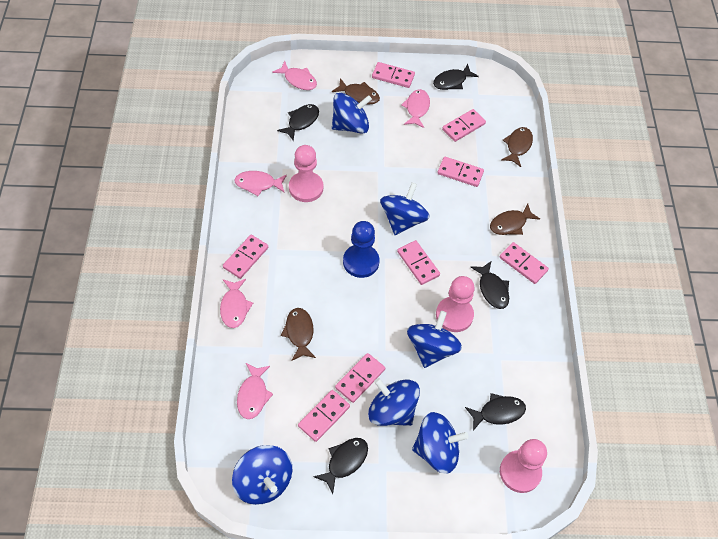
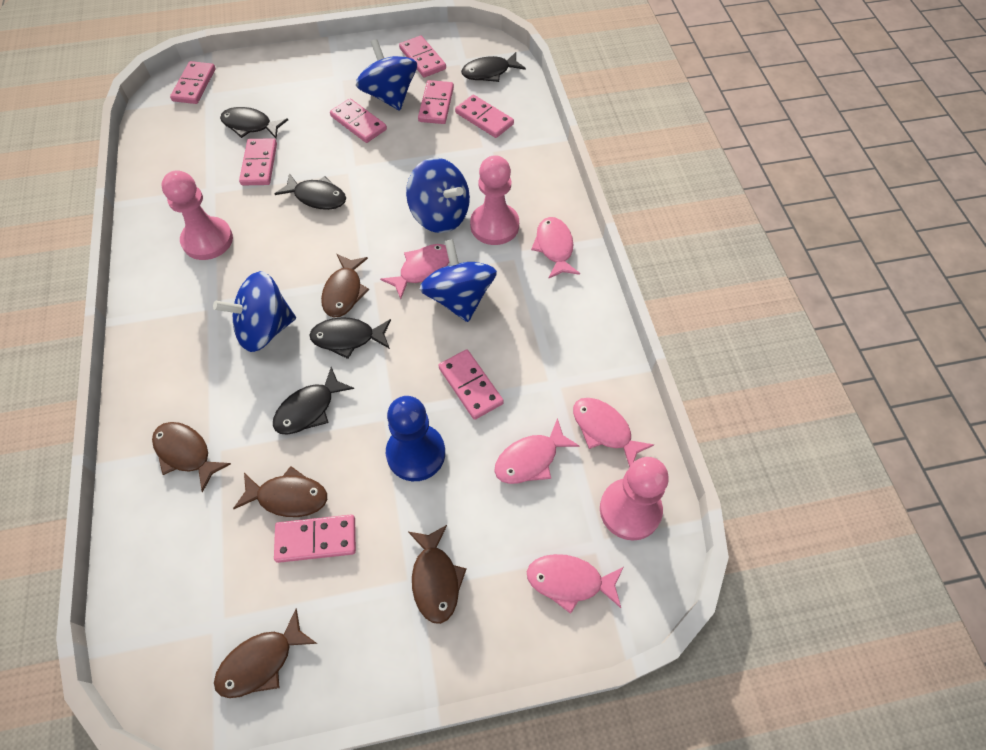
blue spinning top: 6 -> 4
brown fish: 4 -> 5

